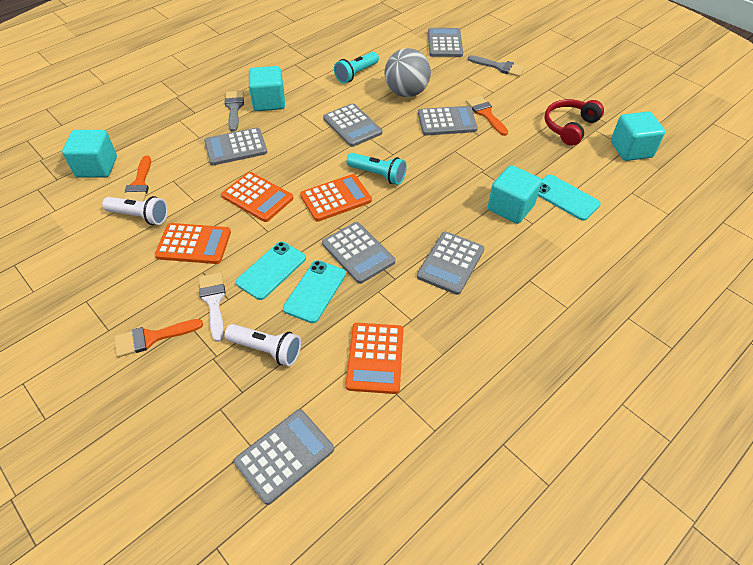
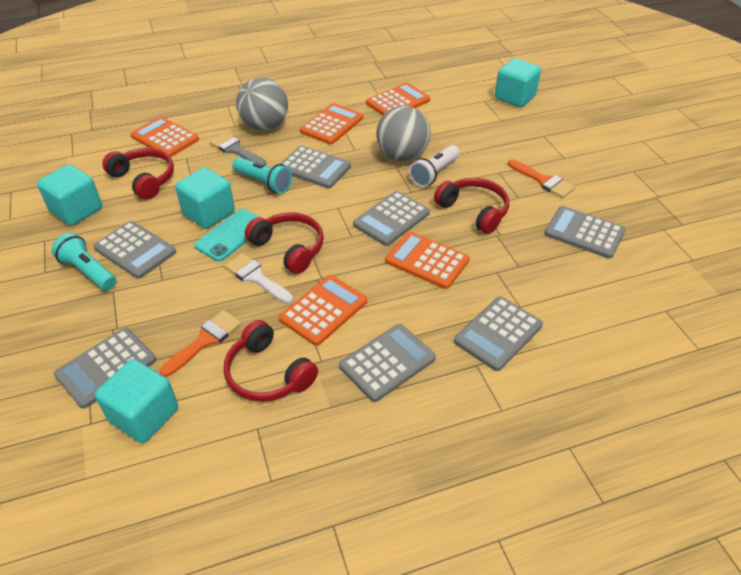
grey ball: 1 -> 2
grey brush: 2 -> 1
orange brush: 3 -> 2
orange calculator: 4 -> 5
red headphones: 1 -> 4
turquoise phone: 3 -> 1
white flashlight: 2 -> 1

